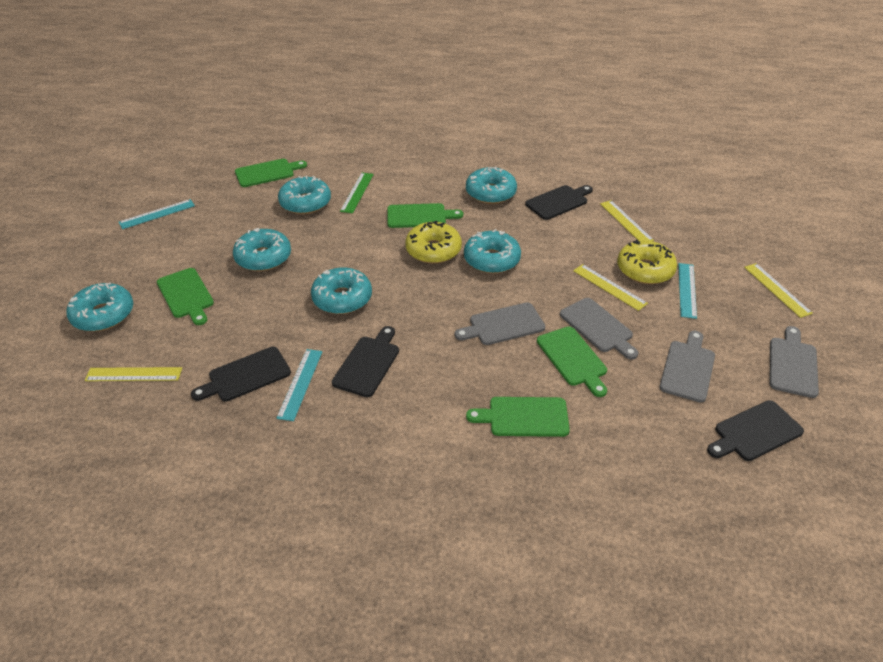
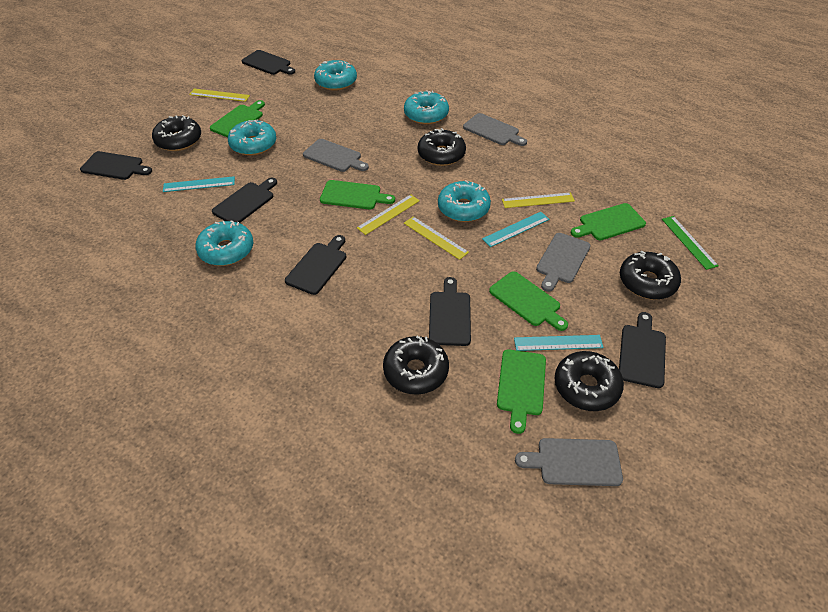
black cutting board: 4 -> 6
black donut: 0 -> 5
turquoise donut: 6 -> 5
yellow donut: 2 -> 0

